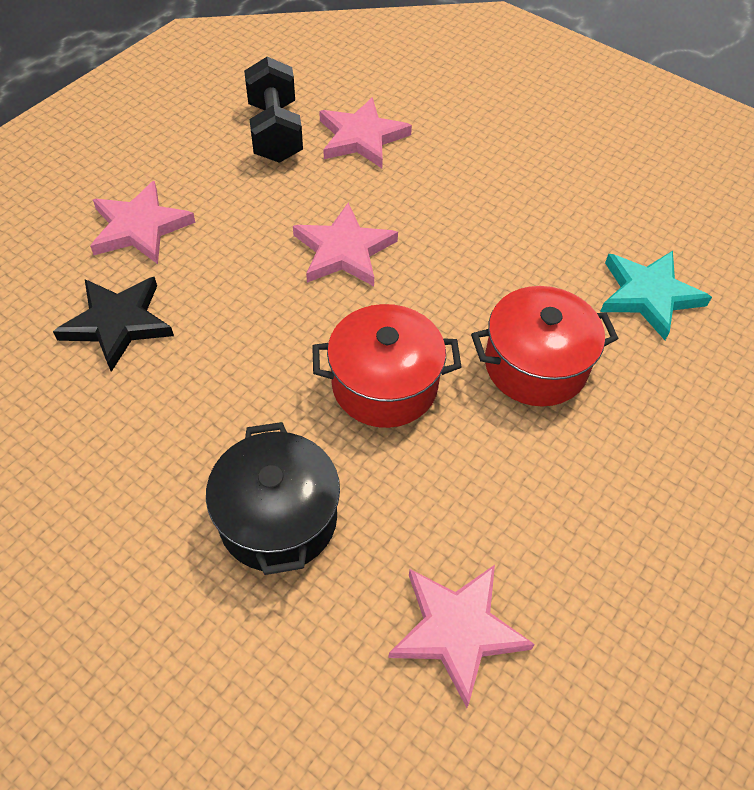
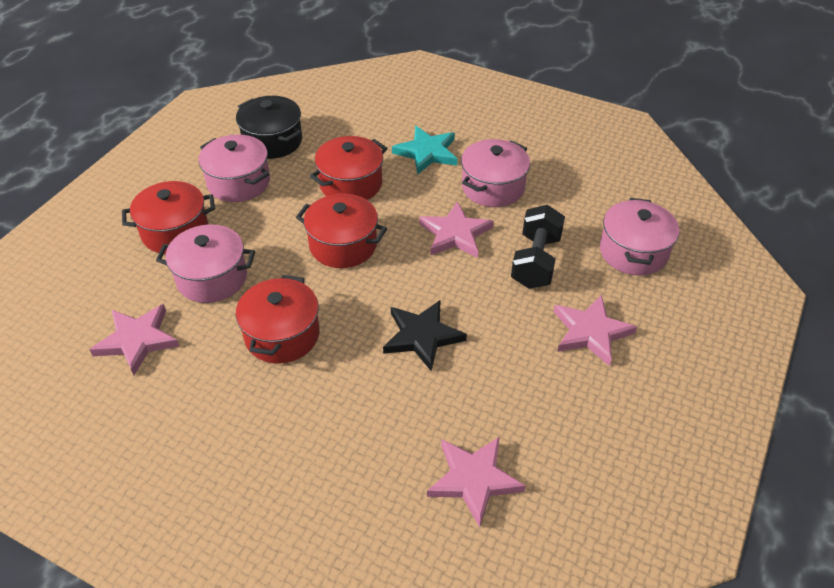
pink pot: 0 -> 4
red pot: 2 -> 4

